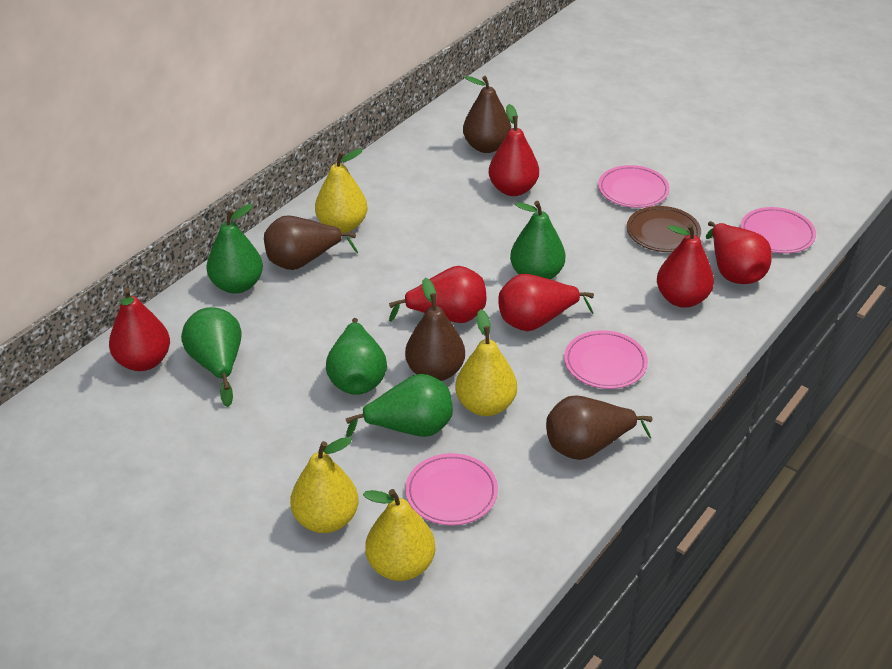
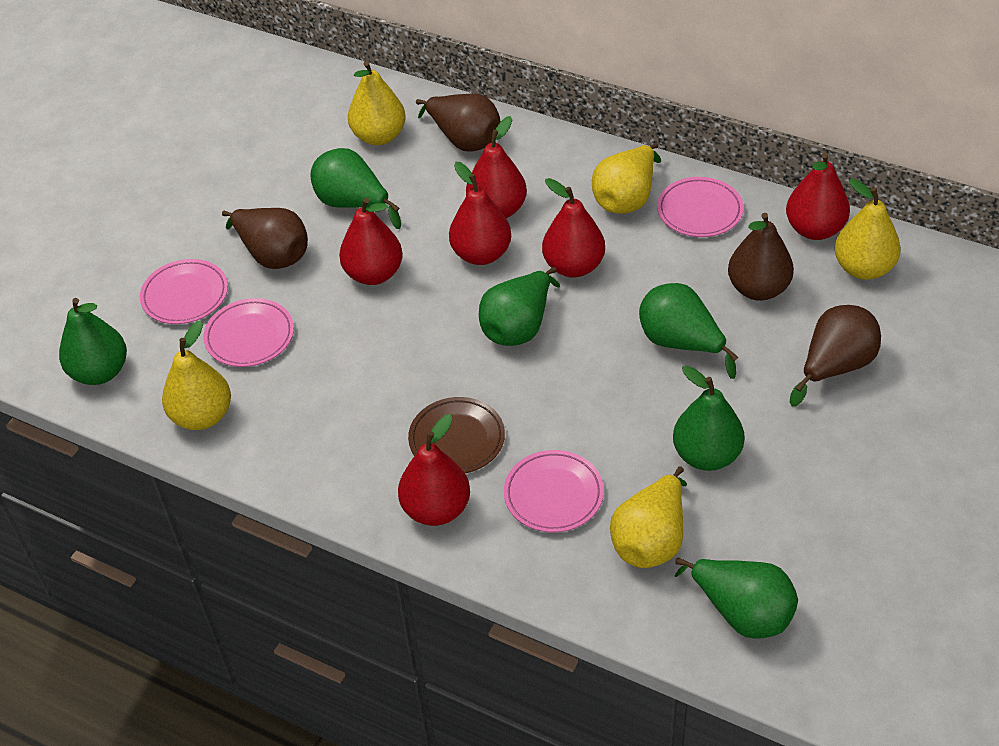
green pear: 5 -> 6
yellow pear: 4 -> 5

